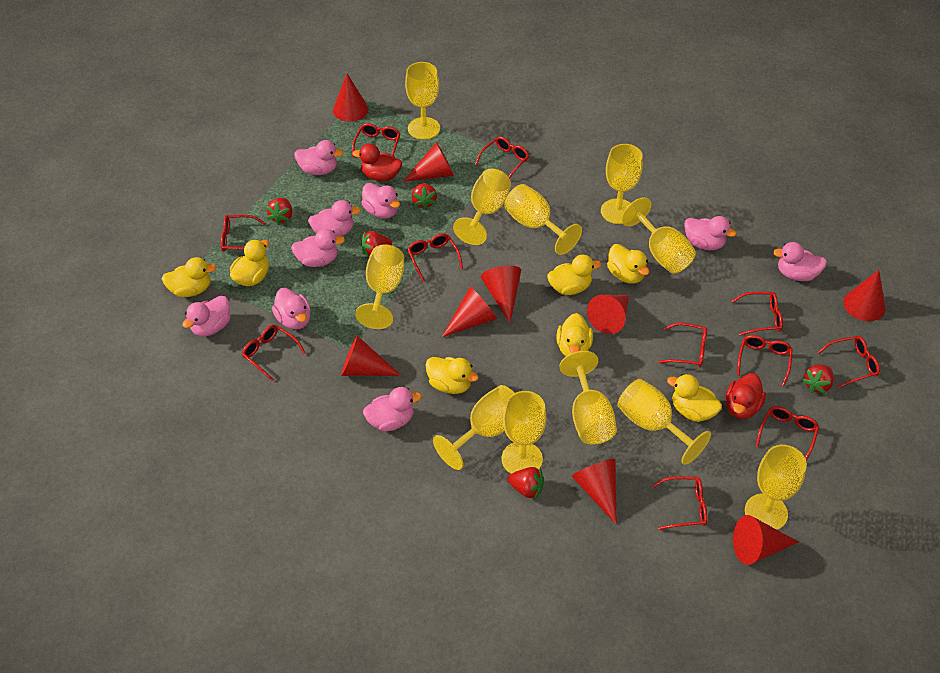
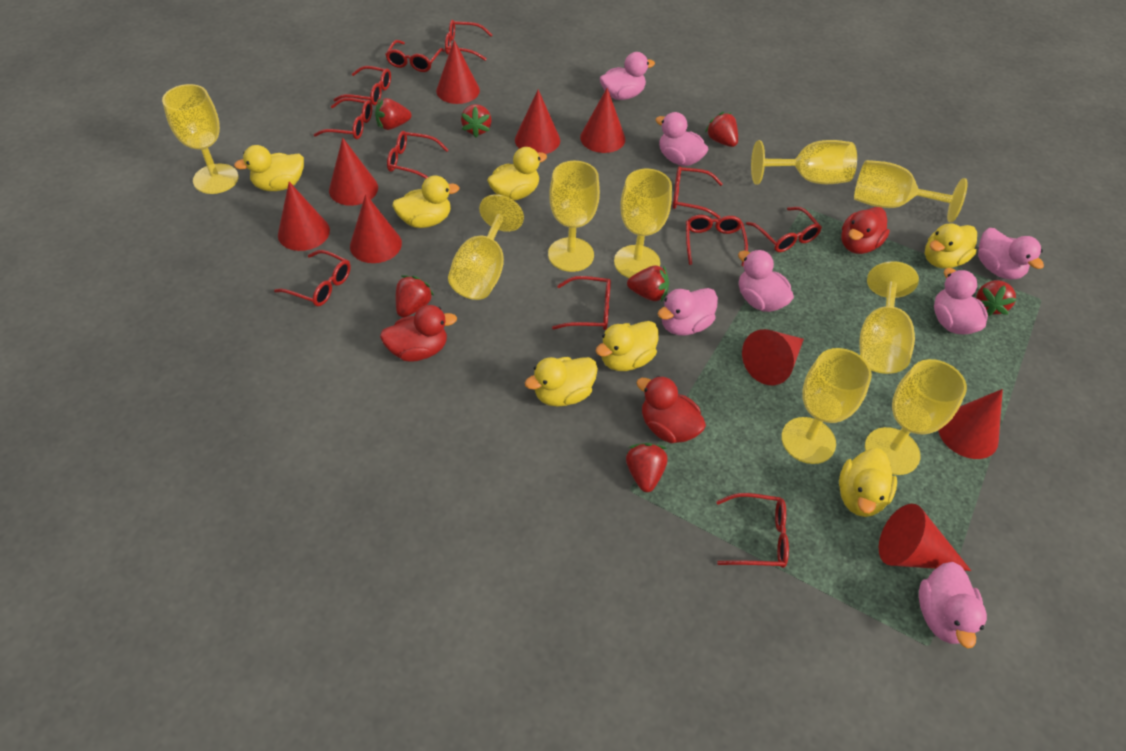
pink duck: 9 -> 7
red duck: 2 -> 3
red strawberry: 5 -> 7
yellow goblet: 11 -> 9

